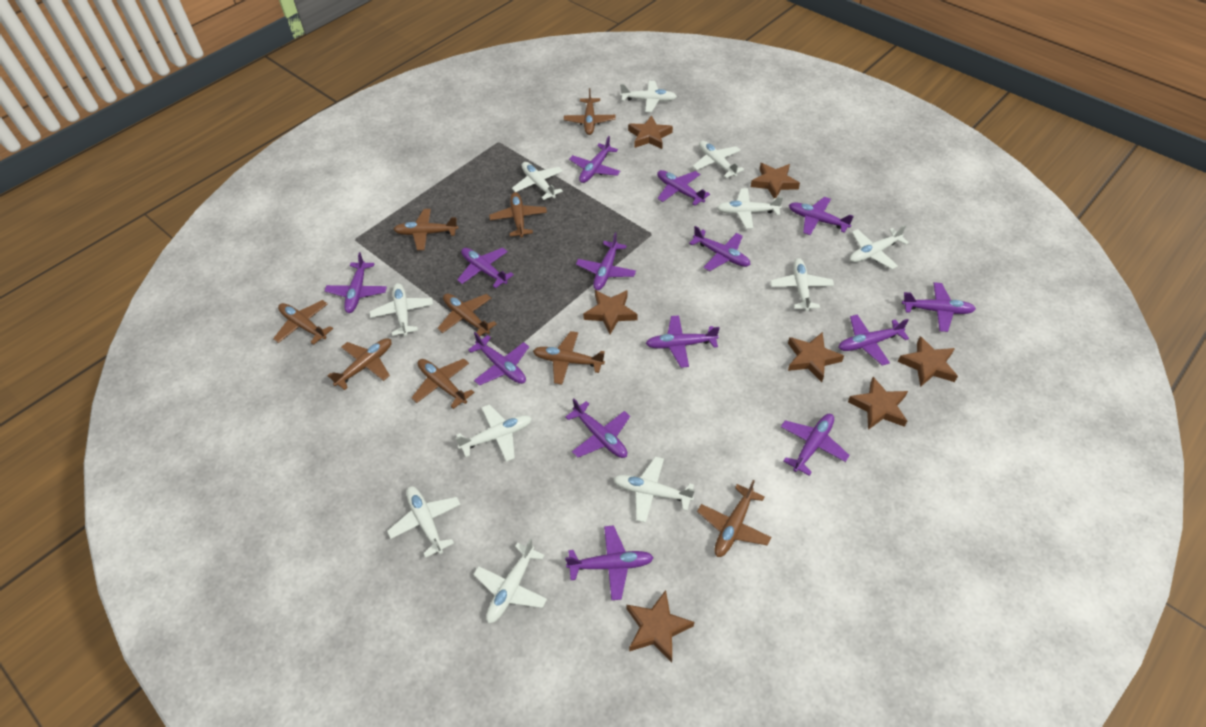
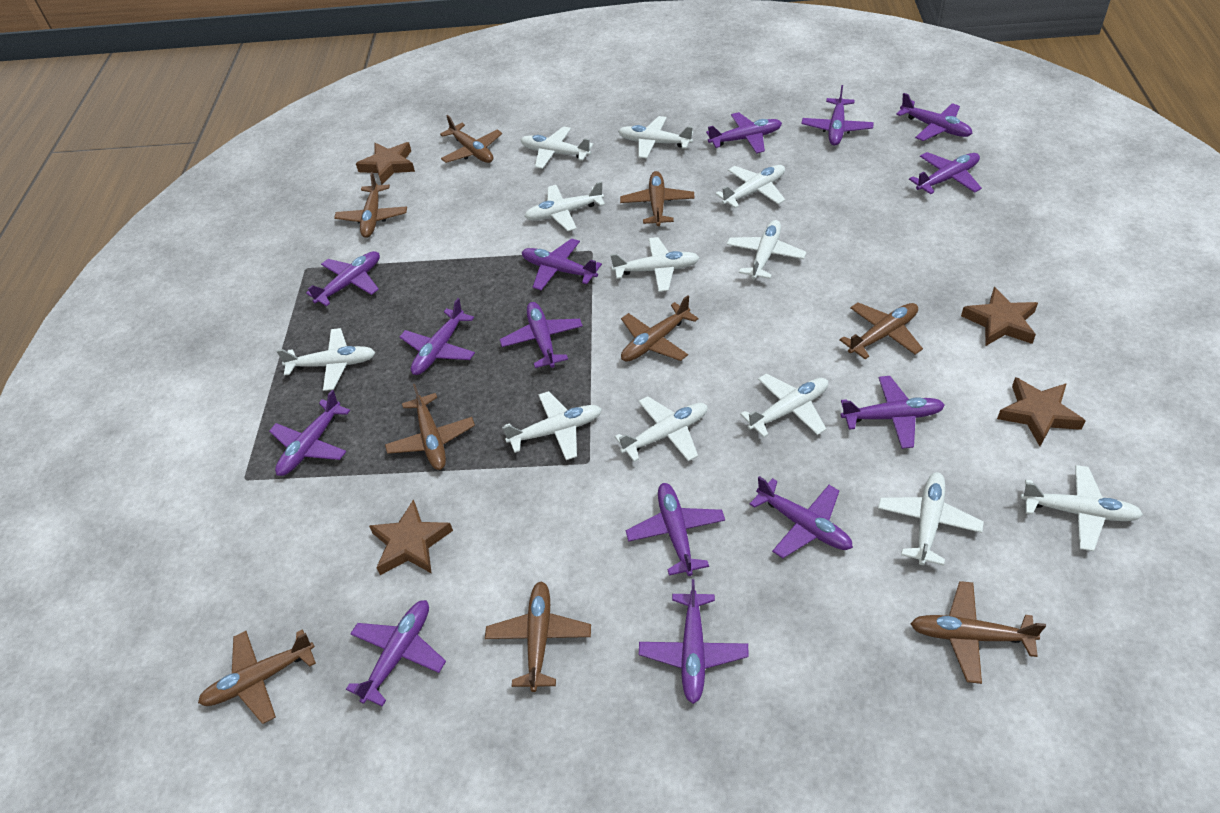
brown star: 7 -> 4
white plane: 11 -> 12

